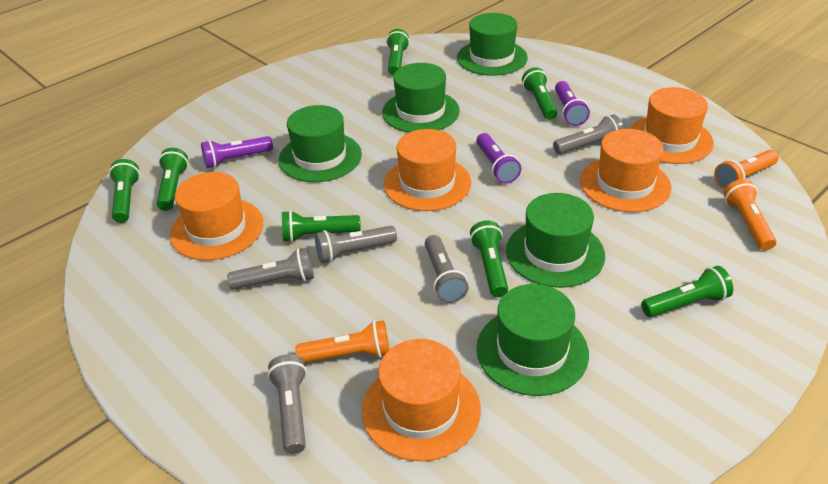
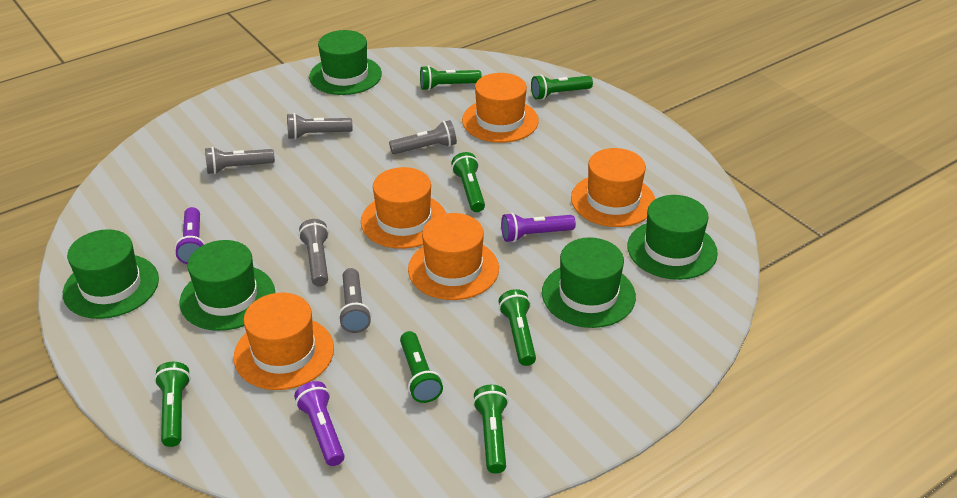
orange flashlight: 3 -> 0

